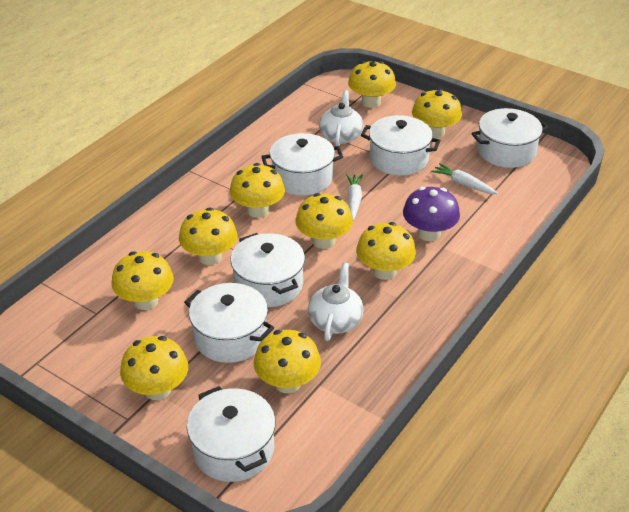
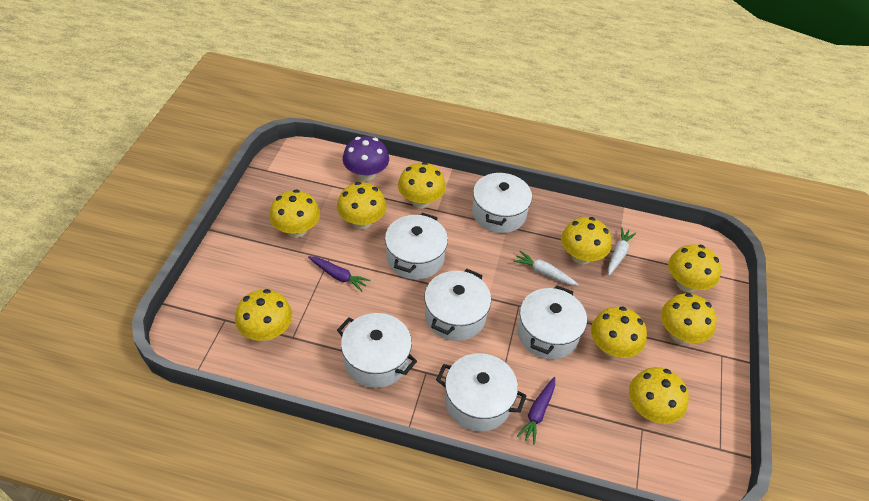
purple carrot: 0 -> 2
white teapot: 2 -> 0

